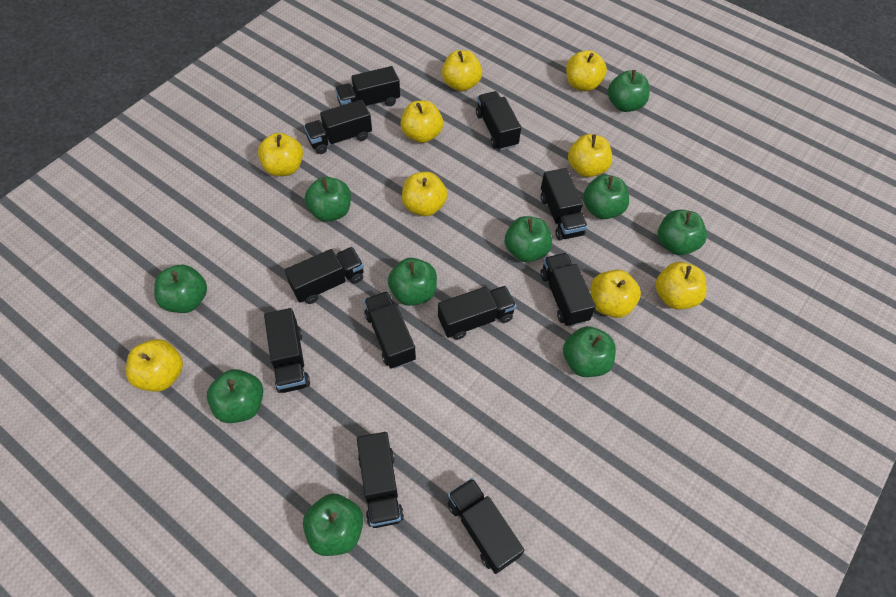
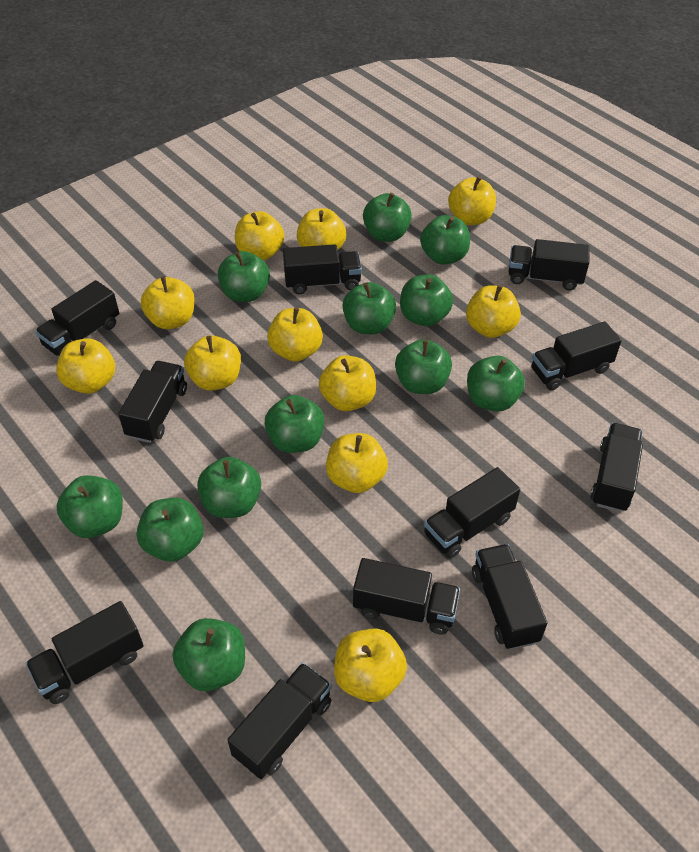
green apple: 10 -> 12
yellow apple: 9 -> 11

